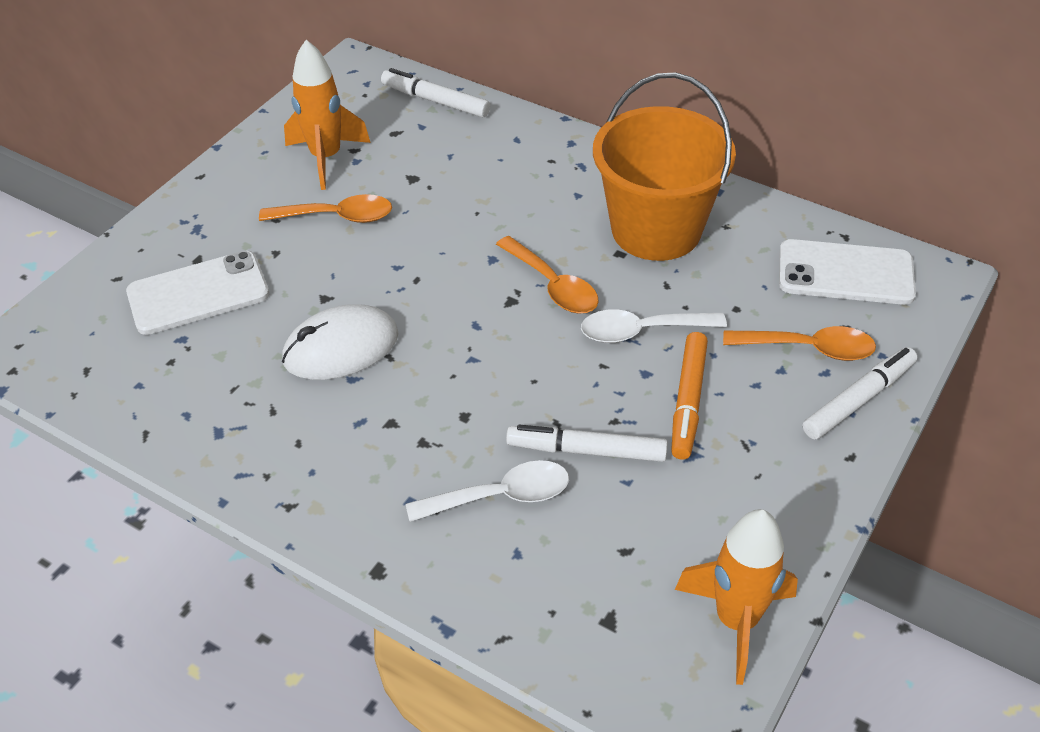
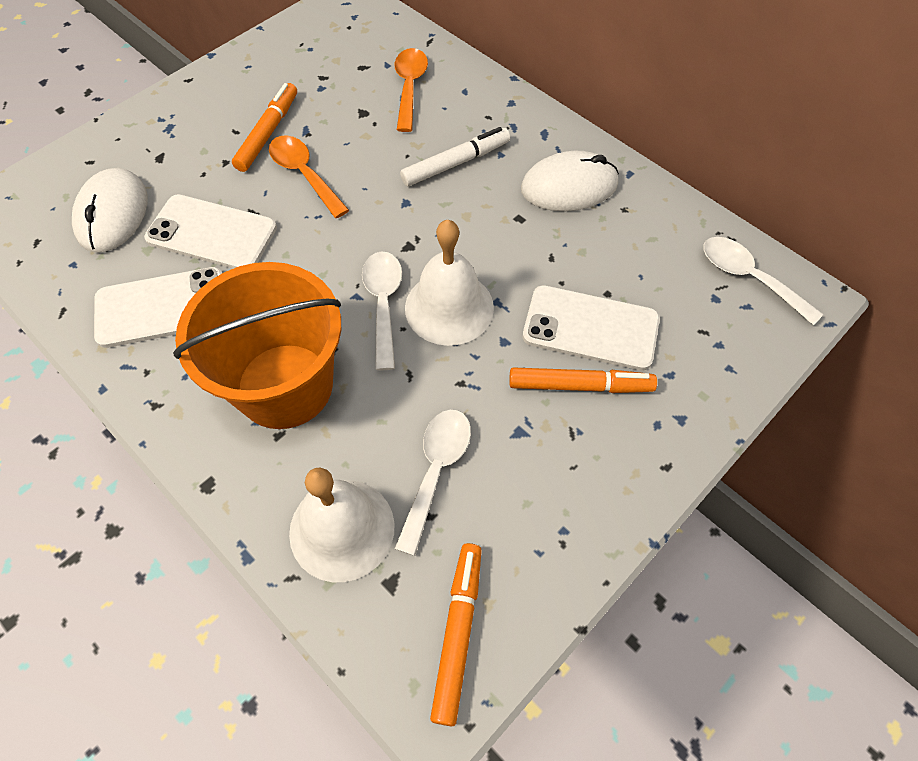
orange marker: 1 -> 3
orange rocket: 2 -> 0
orange spoon: 3 -> 2
white bell: 0 -> 2
white marker: 3 -> 1
white mouse: 1 -> 2
white phone: 2 -> 3
white spoon: 2 -> 3

